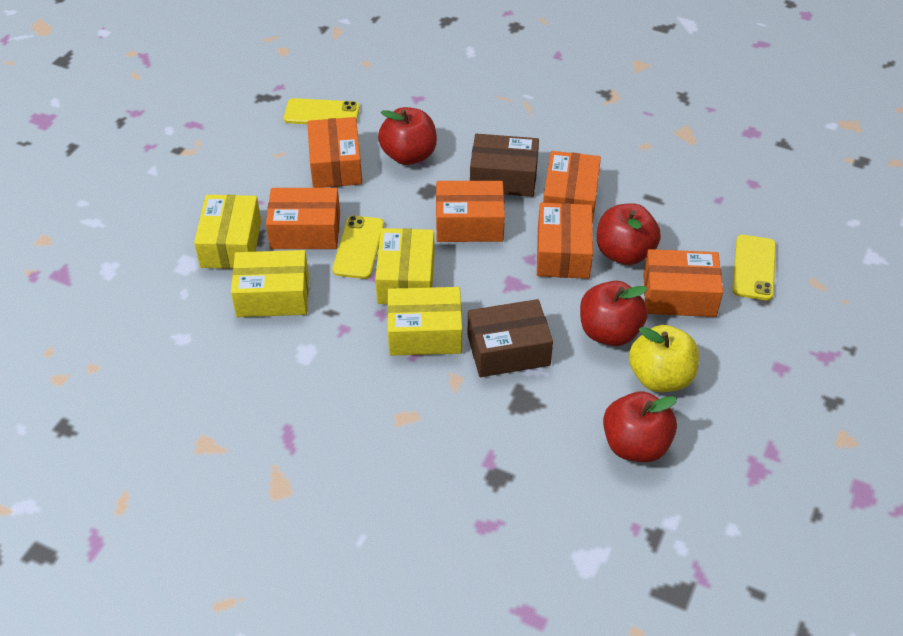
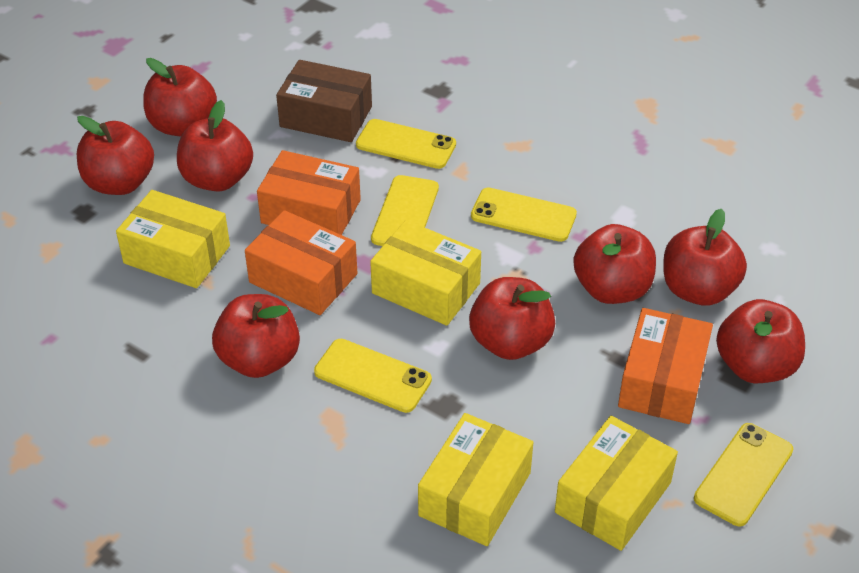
brown box: 2 -> 1
orange box: 6 -> 3
red apple: 4 -> 8
yellow apple: 1 -> 0
yellow phone: 3 -> 5

